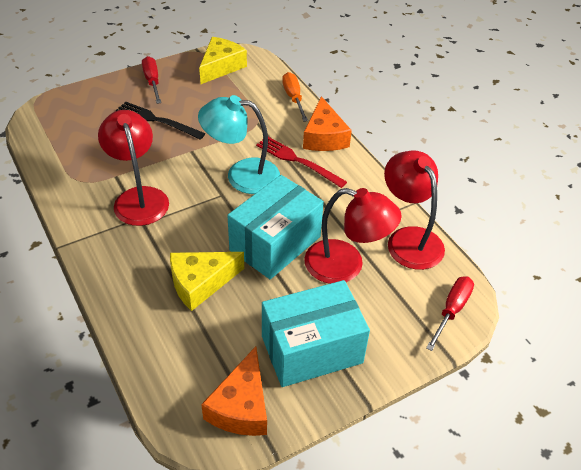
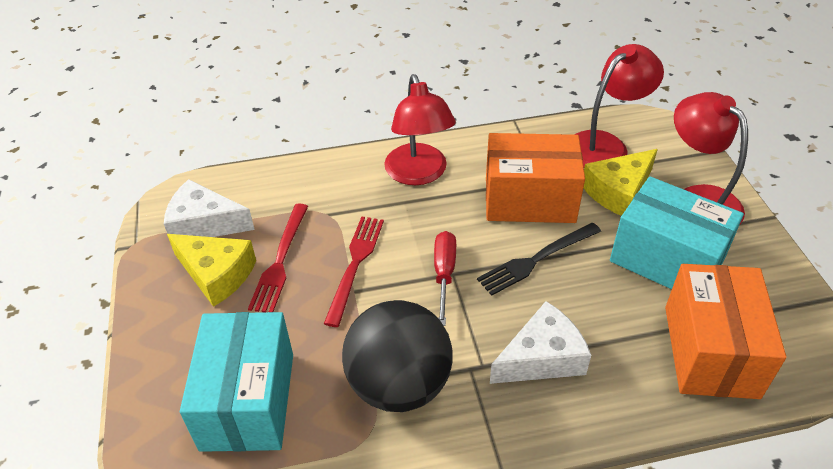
black ball: 0 -> 1
orange box: 0 -> 2
orange cheese: 2 -> 0
orange screwdriver: 1 -> 0
red fork: 1 -> 2
red screwdriver: 2 -> 1
turquoise lamp: 1 -> 0
white cheese: 0 -> 2

